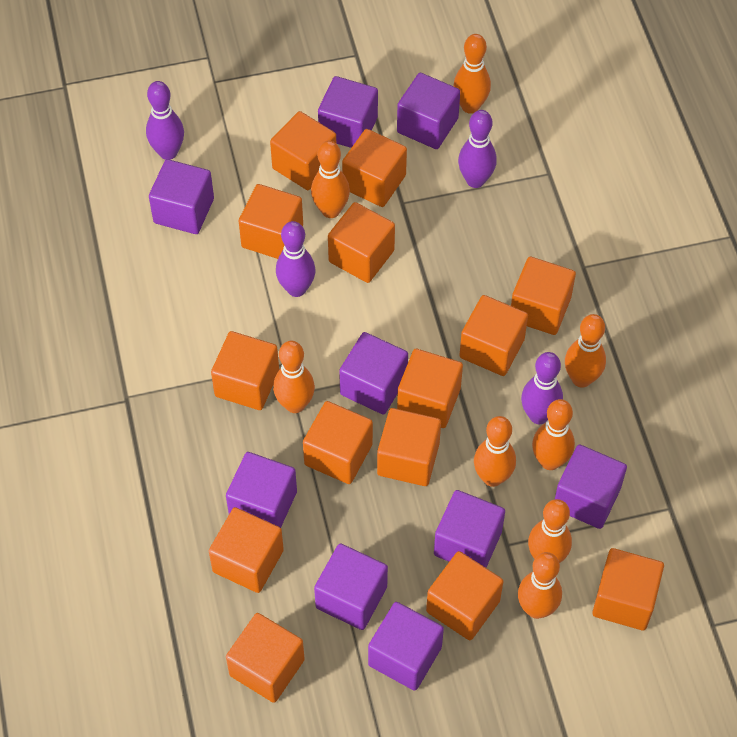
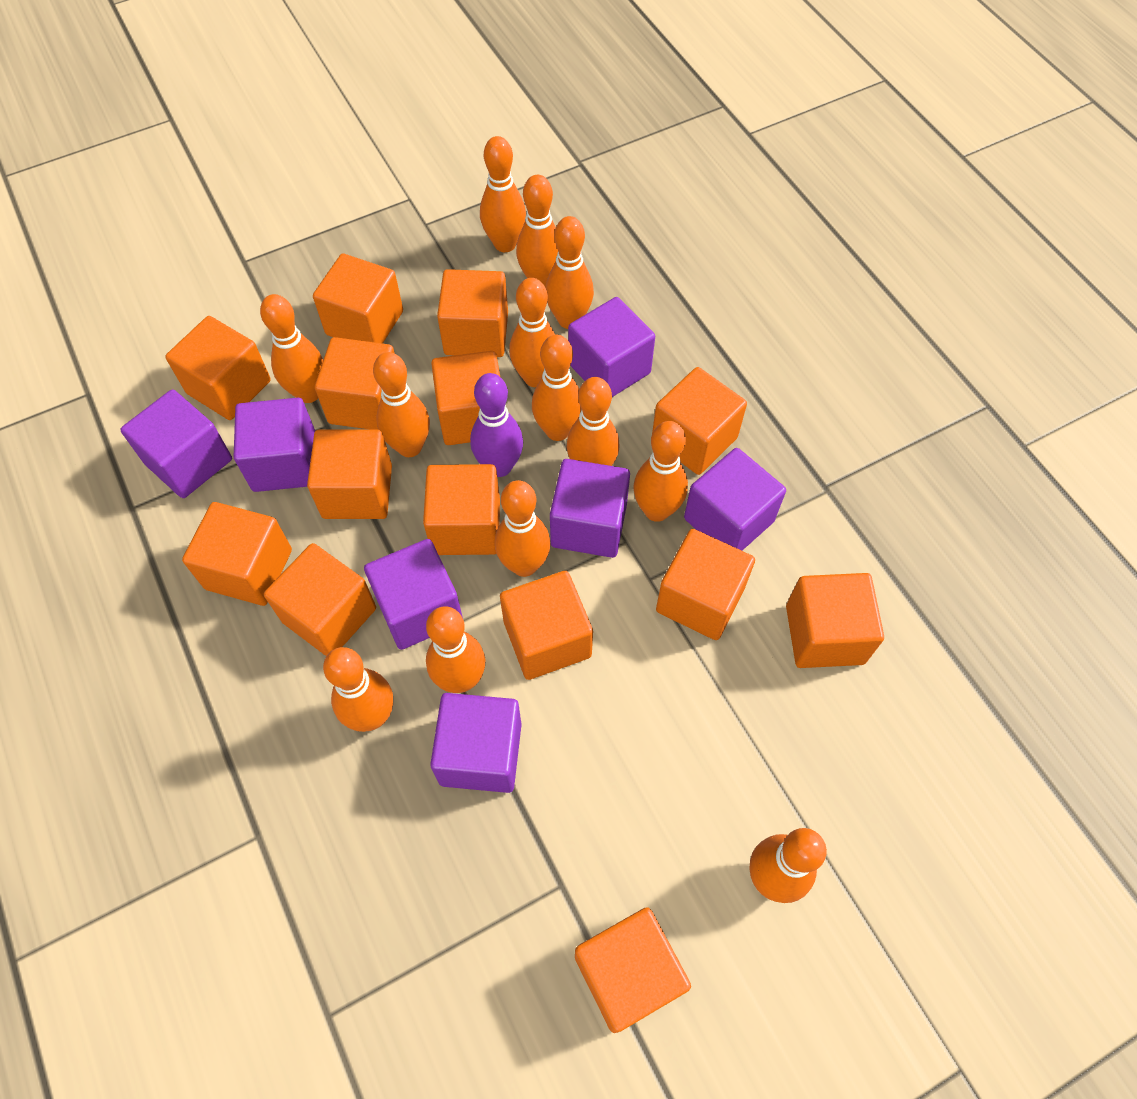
orange bowling pin: 8 -> 13
purple bowling pin: 4 -> 1
purple cube: 9 -> 7

